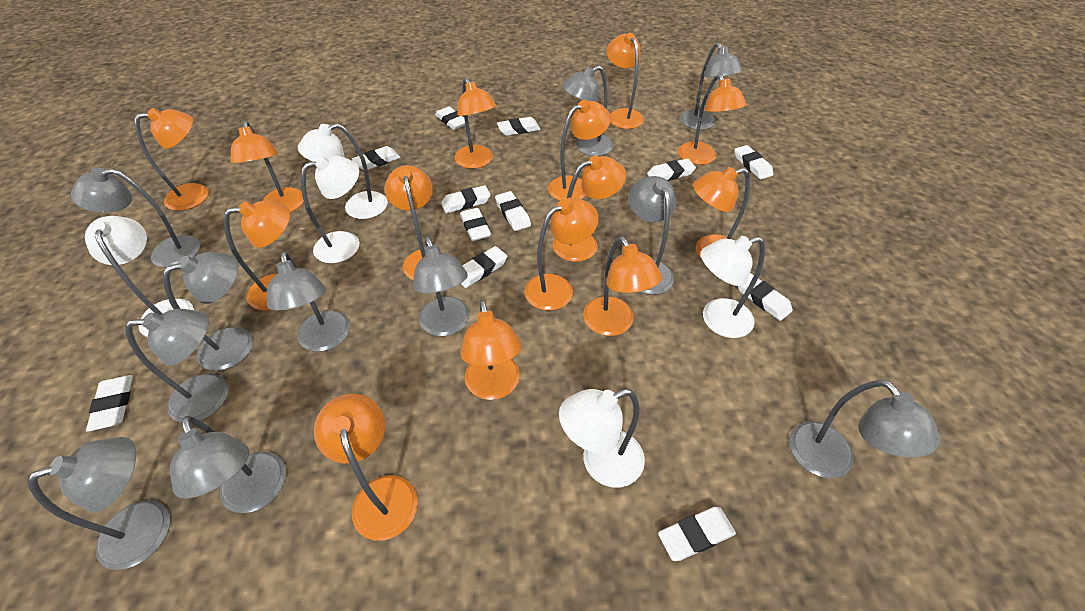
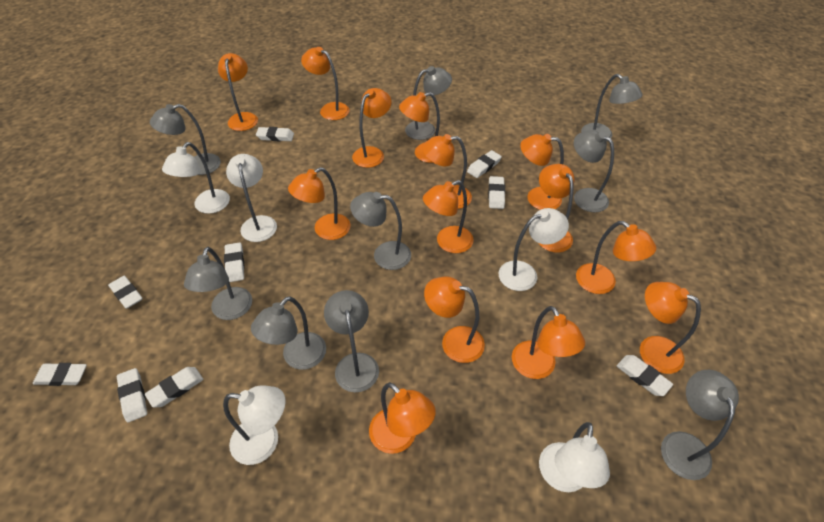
grey lamp: 11 -> 9
white eraser: 12 -> 9

